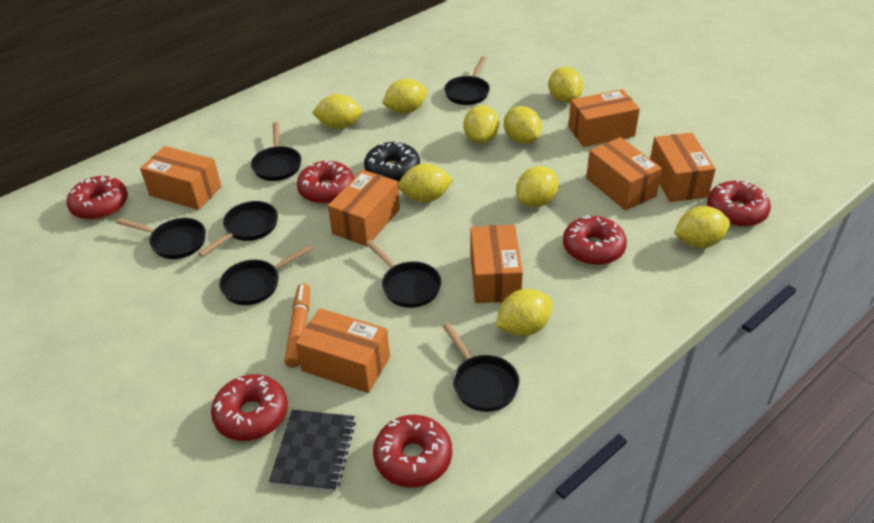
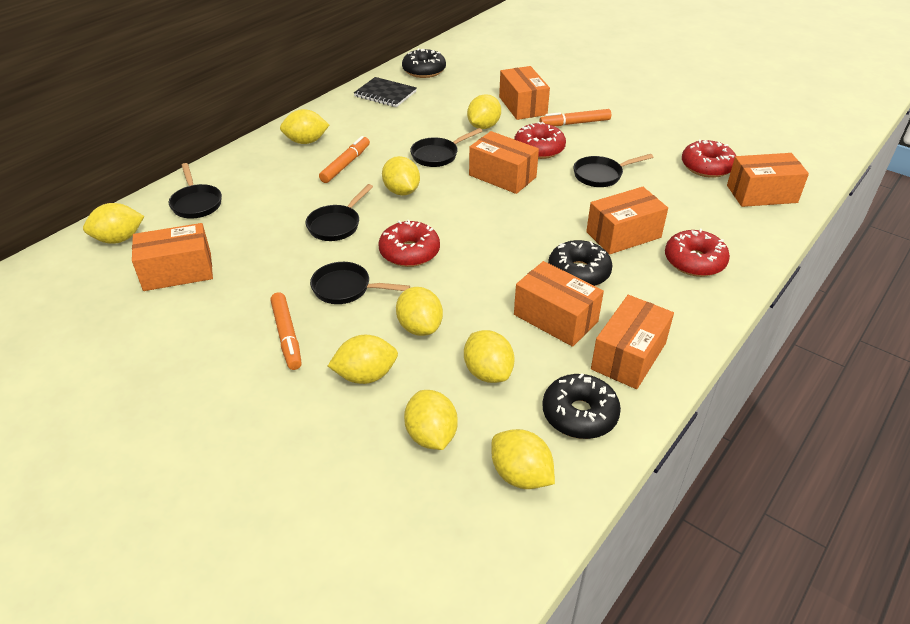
black donut: 1 -> 3
black pan: 7 -> 5
orange marker: 1 -> 3
red donut: 6 -> 4

